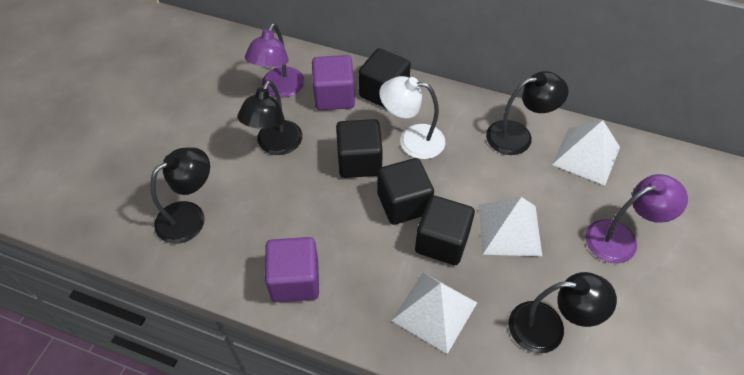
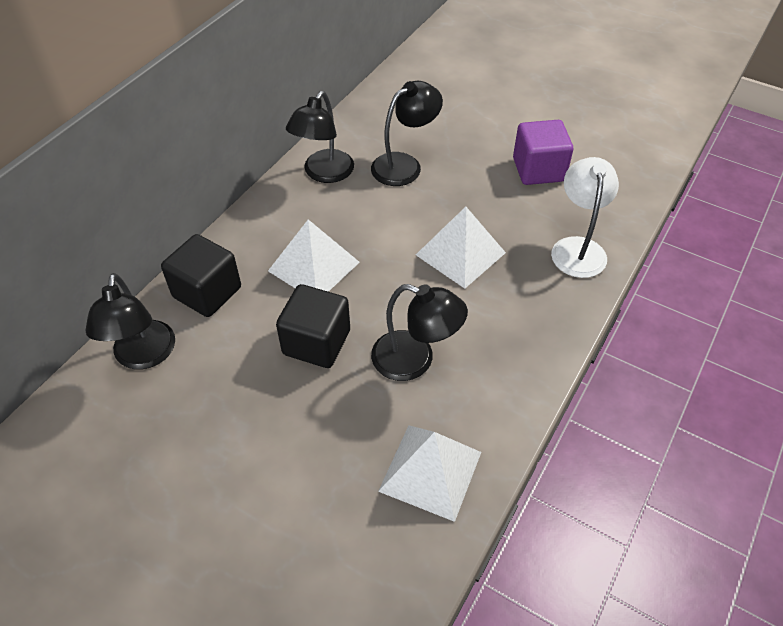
black cube: 4 -> 2
purple cube: 2 -> 1
purple lamp: 2 -> 0

